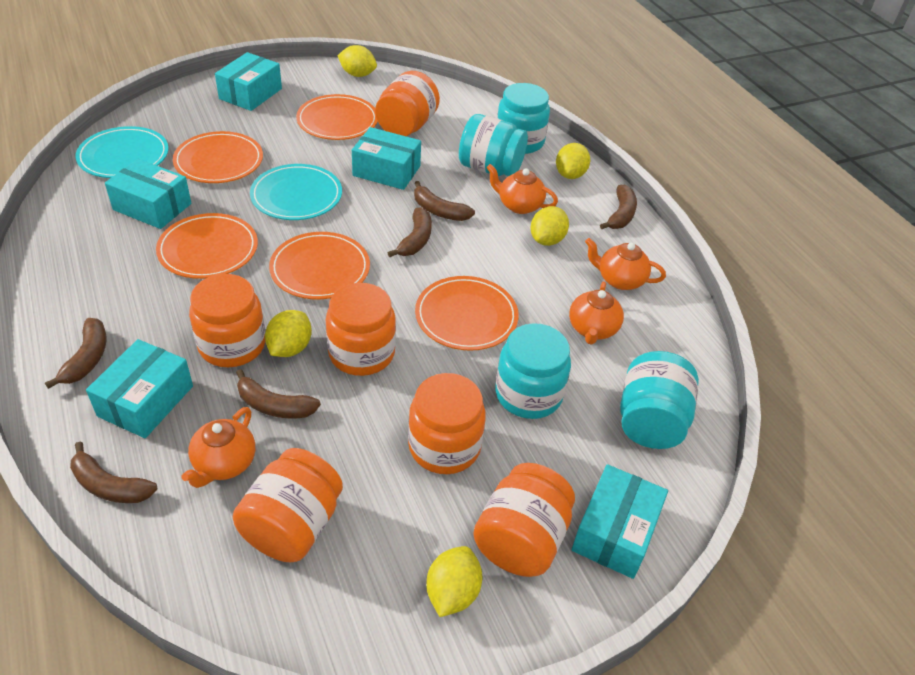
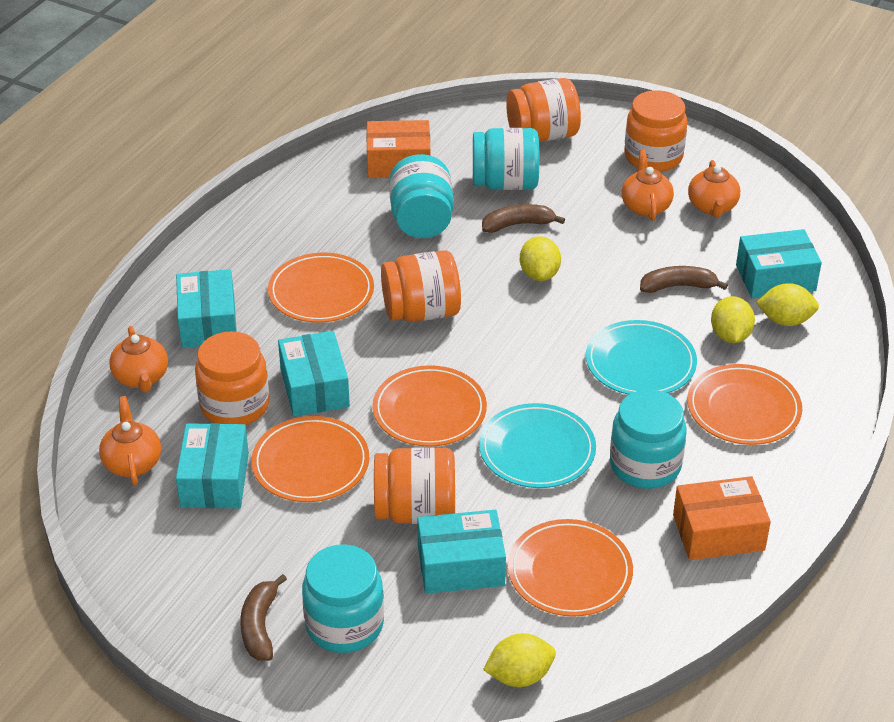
brown banana: 6 -> 3
orange box: 0 -> 2
orange jar: 6 -> 5
yellow lemon: 5 -> 4

